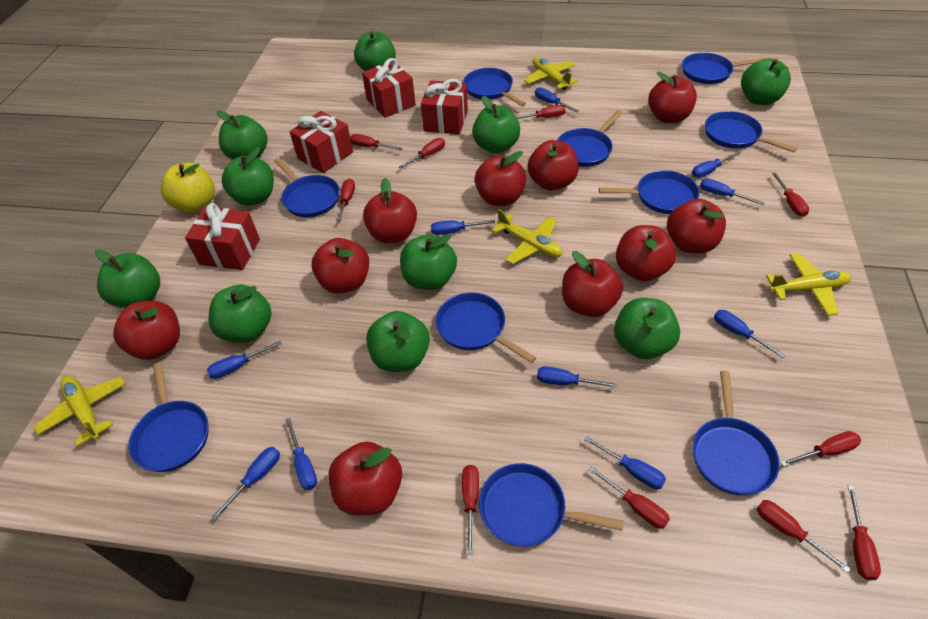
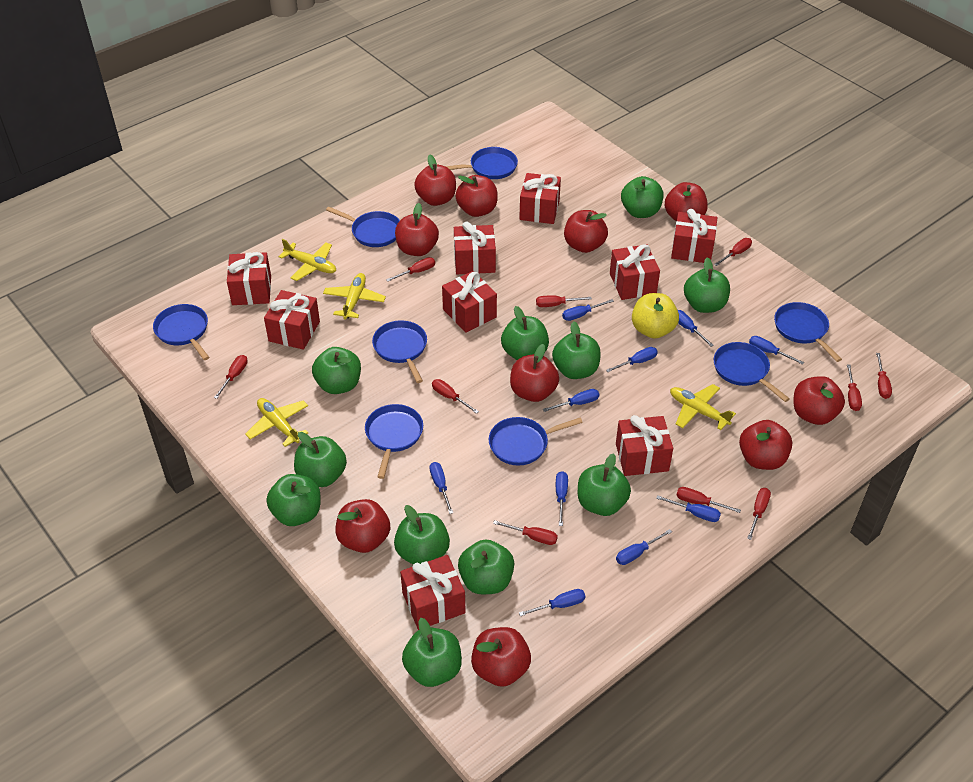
blue pan: 10 -> 8
green apple: 10 -> 11
red gift: 4 -> 9

